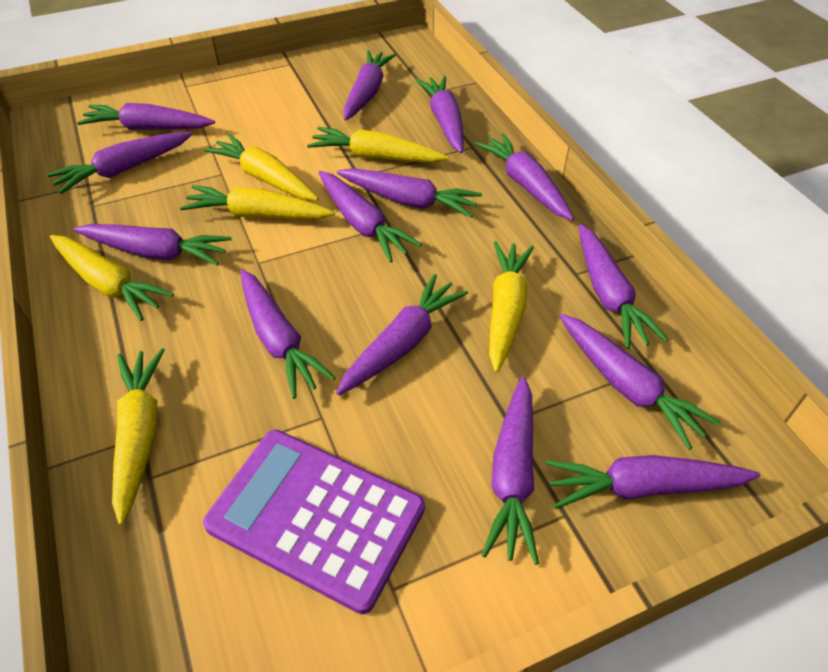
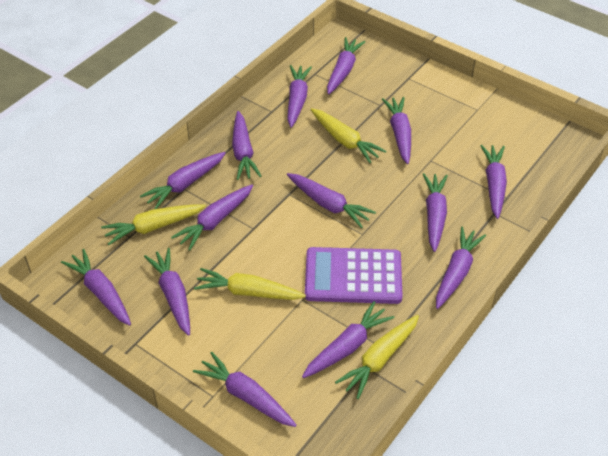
yellow carrot: 6 -> 4

